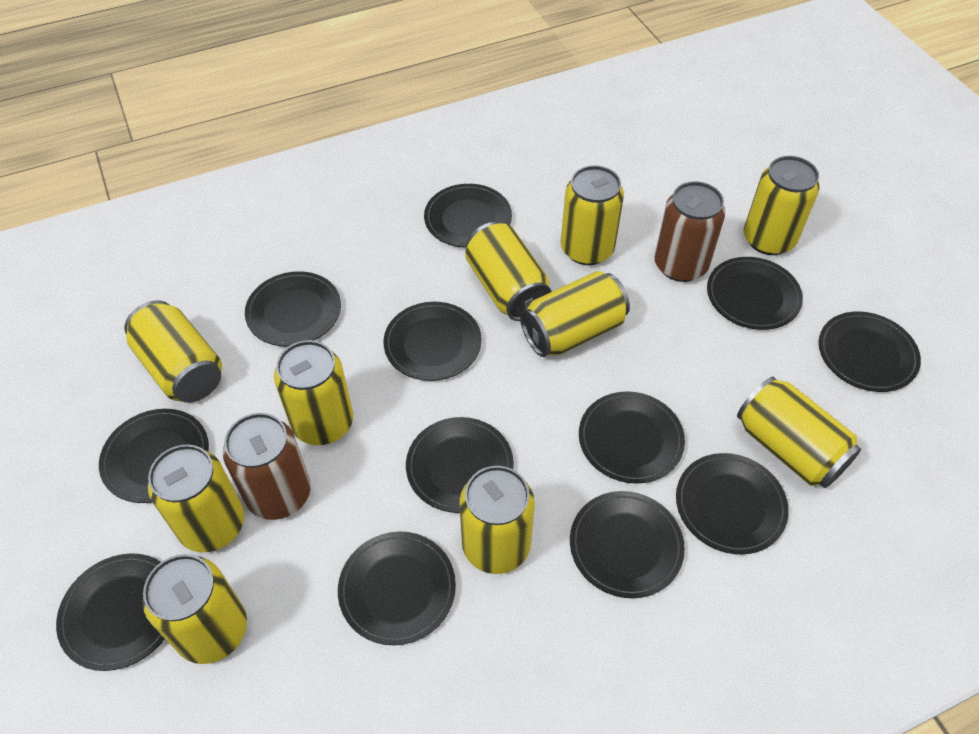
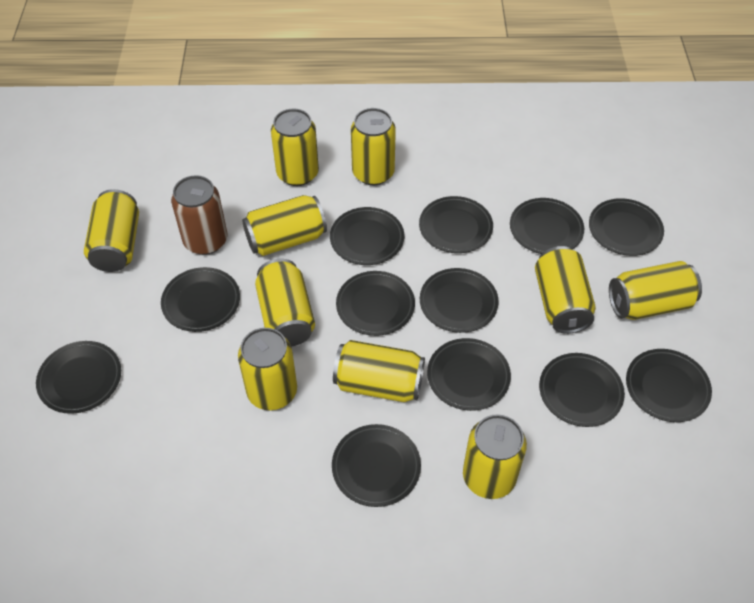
brown can: 2 -> 1

